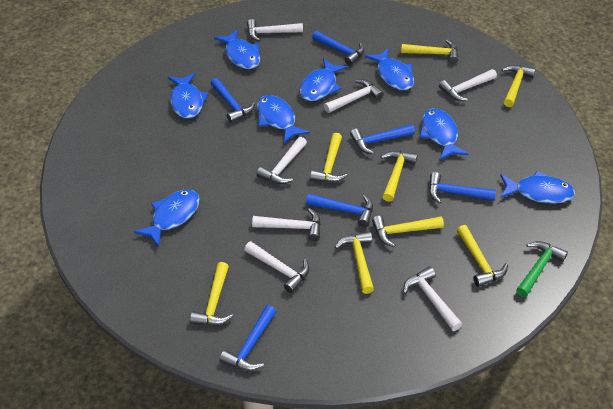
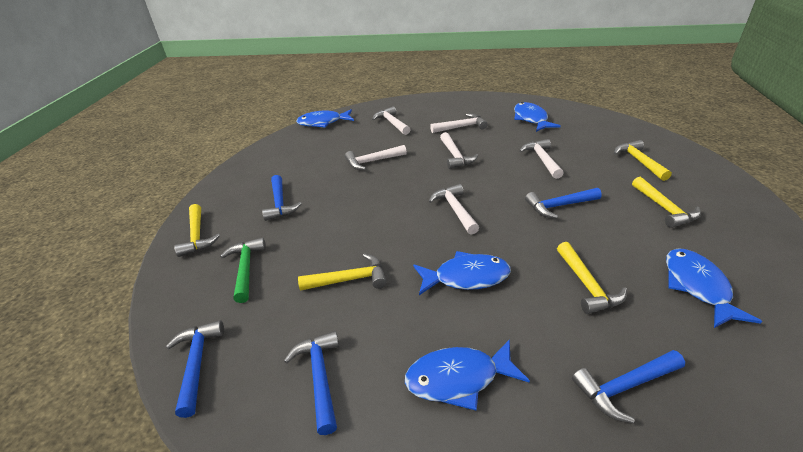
blue fish: 8 -> 5
blue hammer: 6 -> 5
white hammer: 7 -> 6
yellow hammer: 8 -> 5

